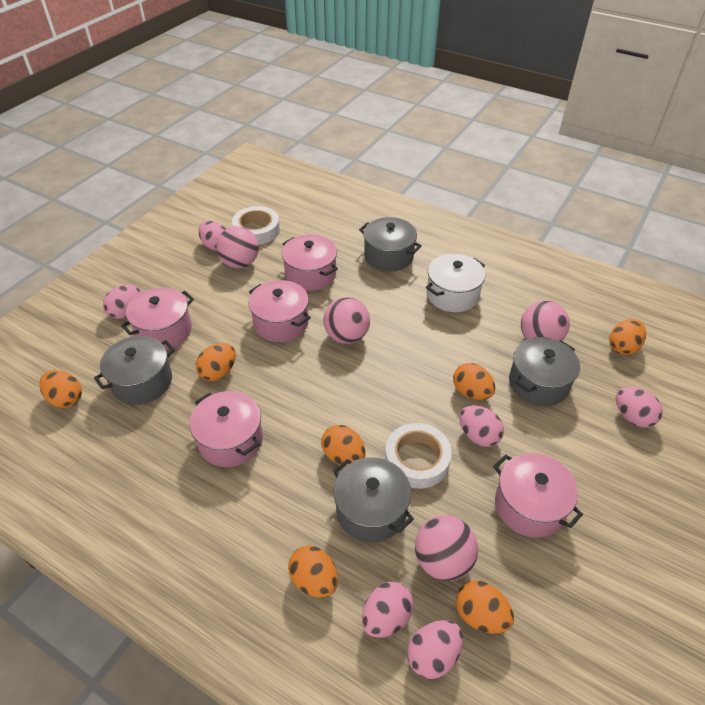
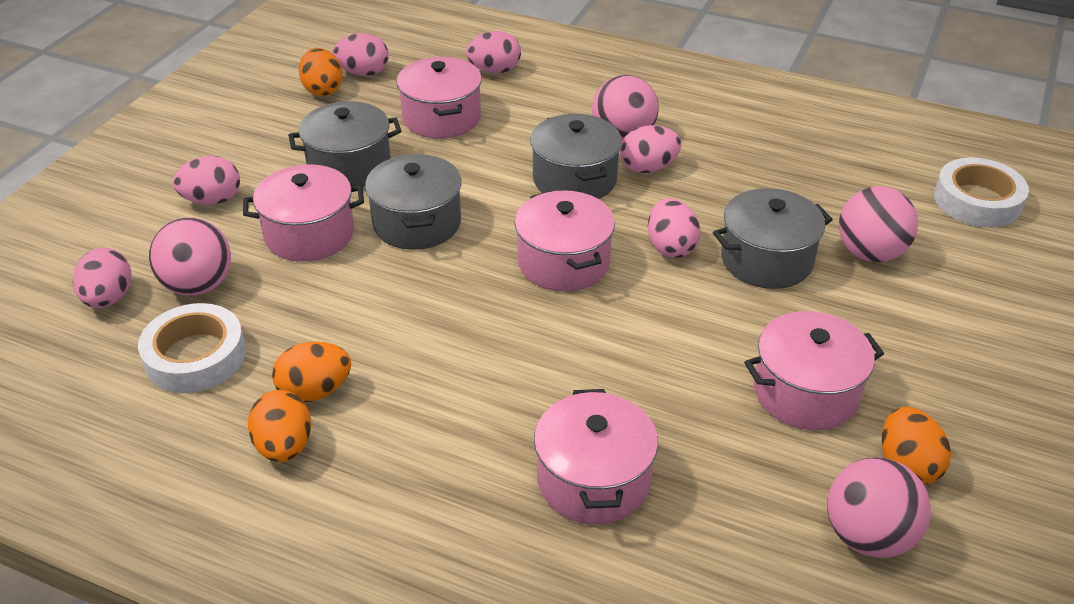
orange egg: 7 -> 4
white pot: 1 -> 0

